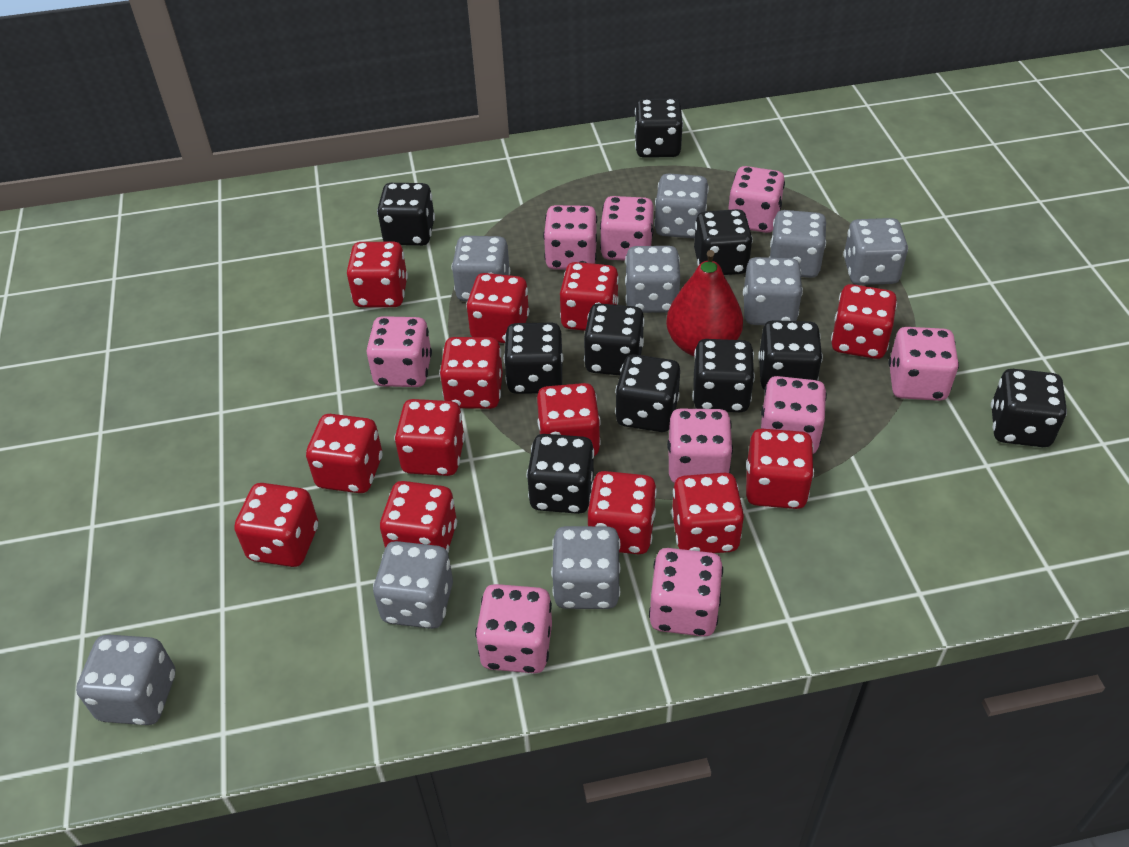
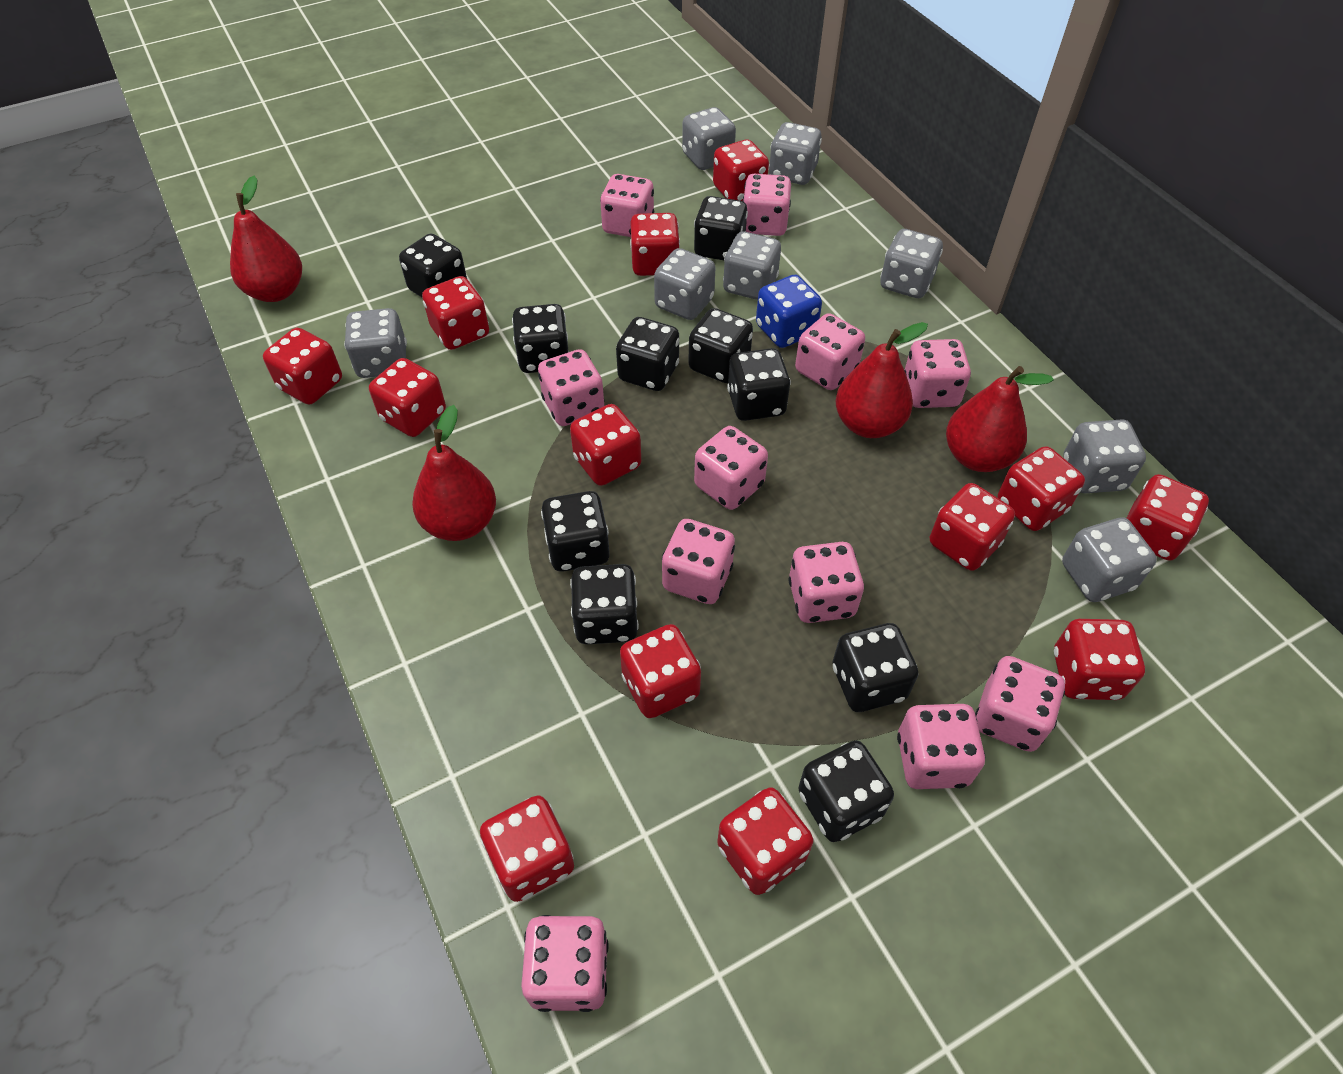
blue dice: 0 -> 1
grey dice: 9 -> 8
pink dice: 9 -> 11
red pear: 1 -> 4

